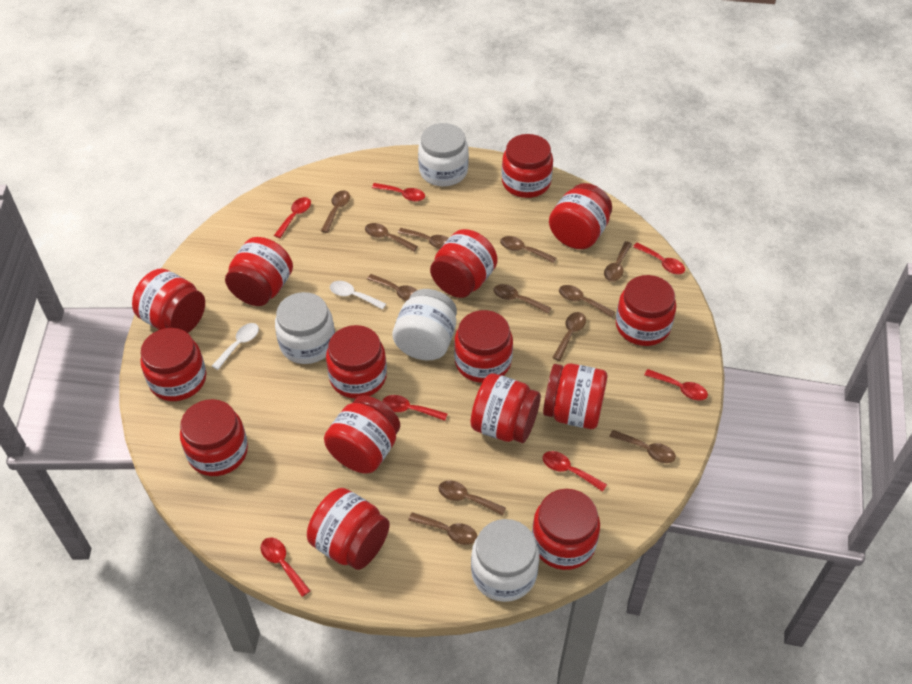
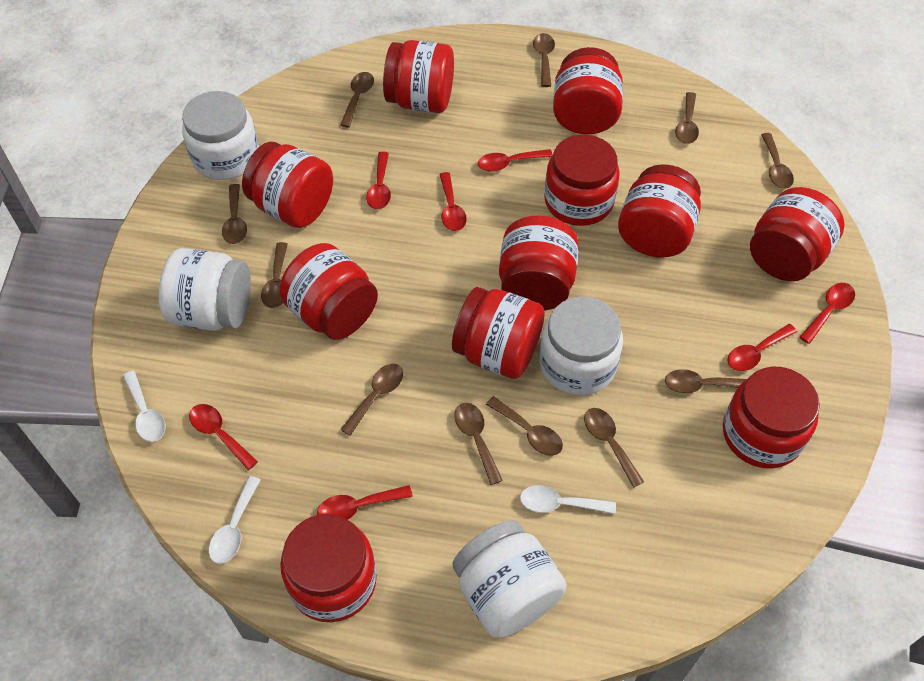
brown spoon: 12 -> 11
red jar: 15 -> 11
white spoon: 2 -> 3

